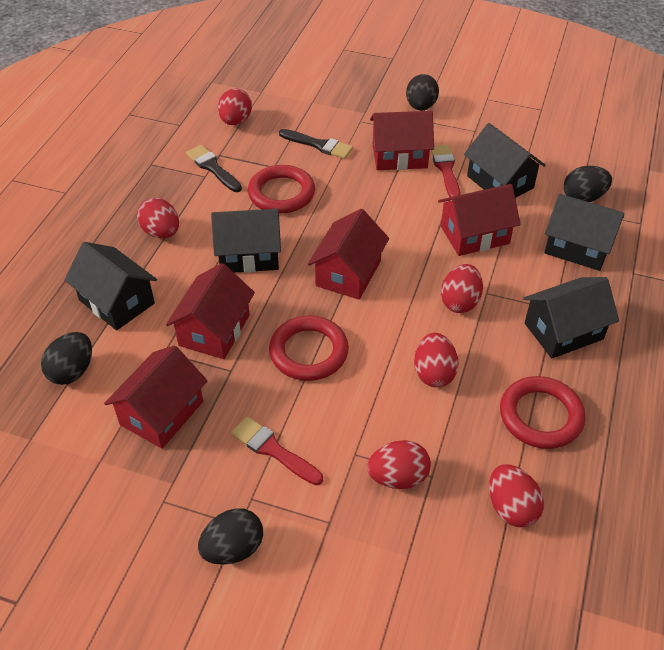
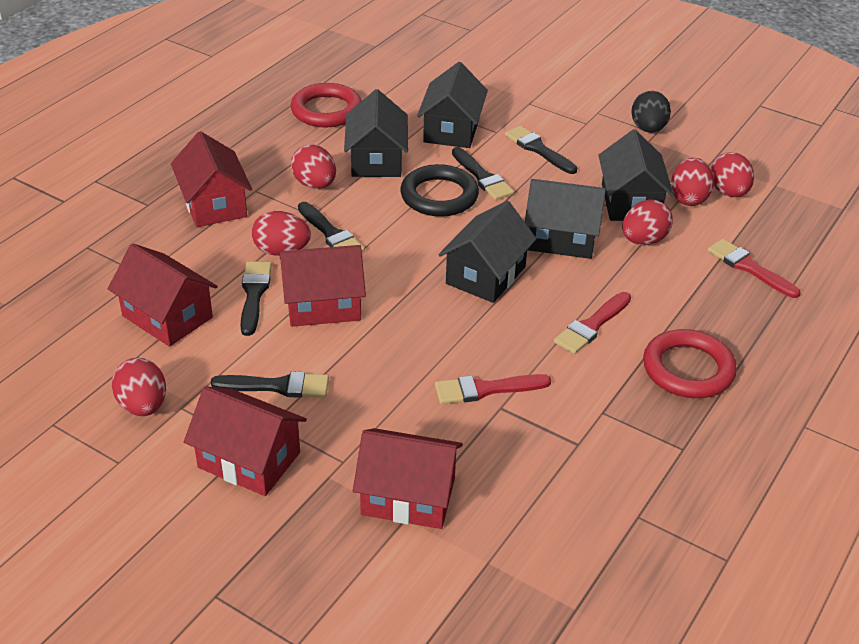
black brush: 2 -> 5
black egg: 4 -> 1
black ring: 0 -> 1
red brush: 2 -> 3
red ring: 3 -> 2

